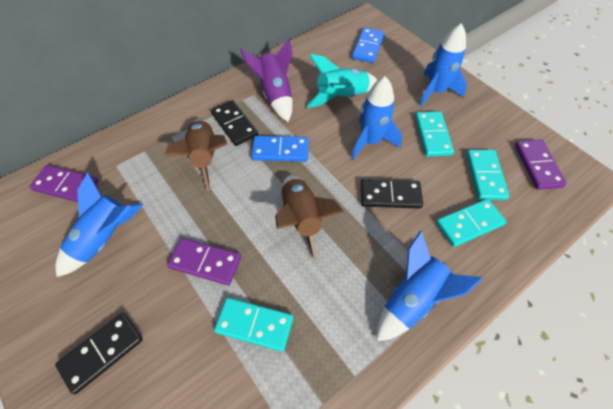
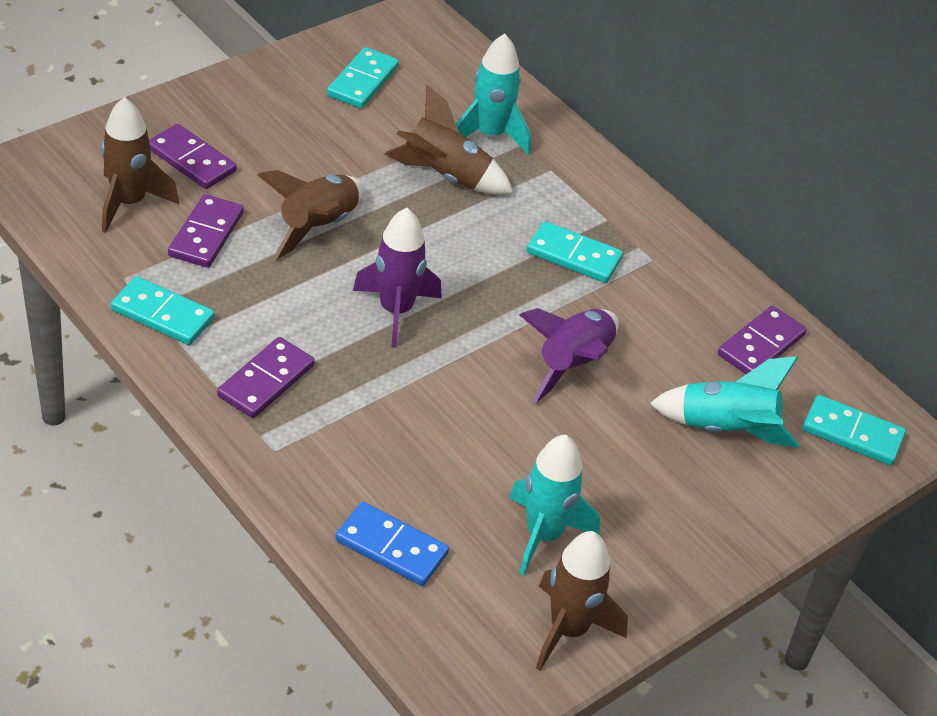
black domino: 3 -> 0
blue domino: 2 -> 1
blue rocket: 4 -> 0
brown rocket: 2 -> 4
purple domino: 3 -> 4
purple rocket: 1 -> 2
turquoise rocket: 1 -> 3

